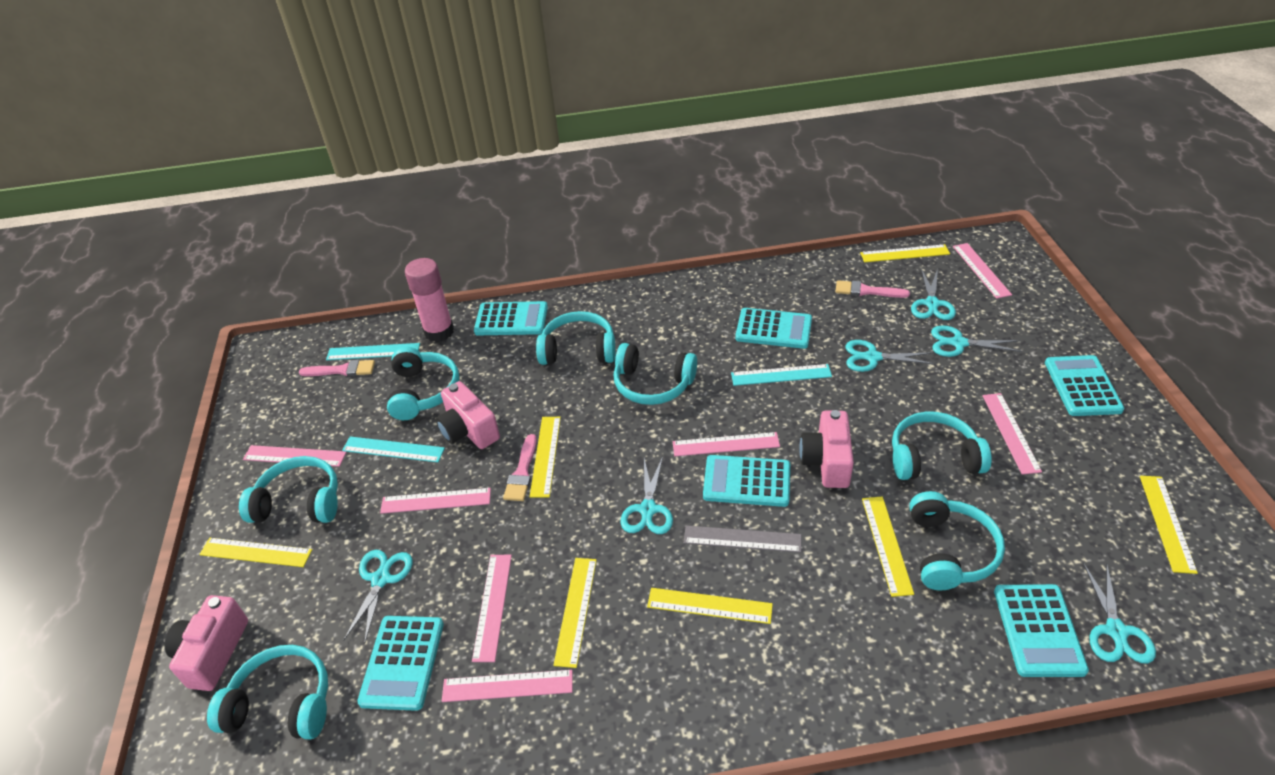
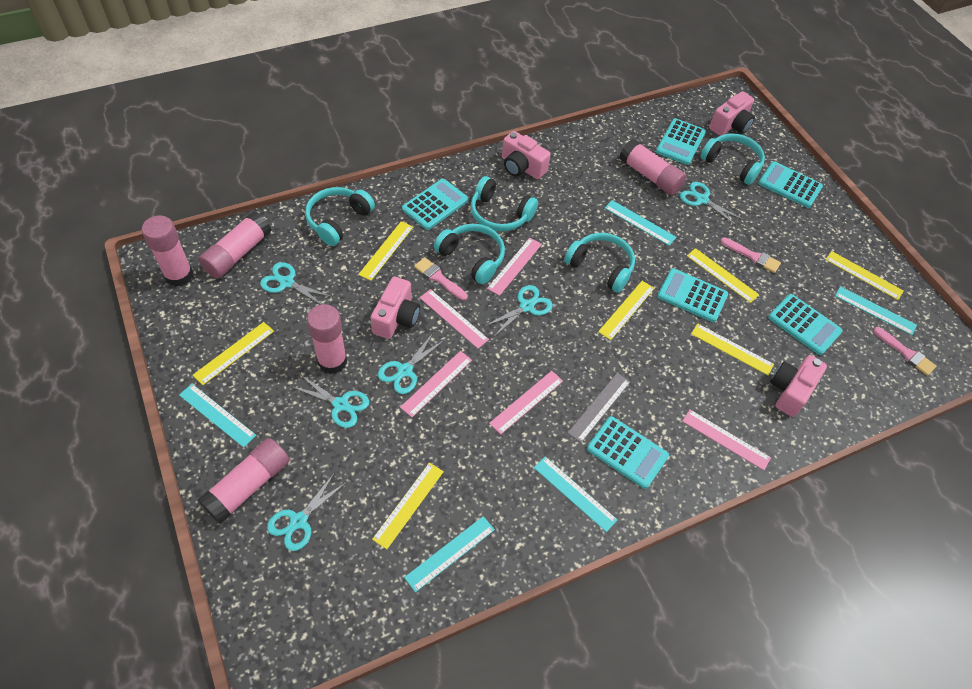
pink camera: 3 -> 4
pink glue stick: 1 -> 5
pink ruler: 7 -> 5
turquoise headphones: 7 -> 5
turquoise ruler: 3 -> 5

